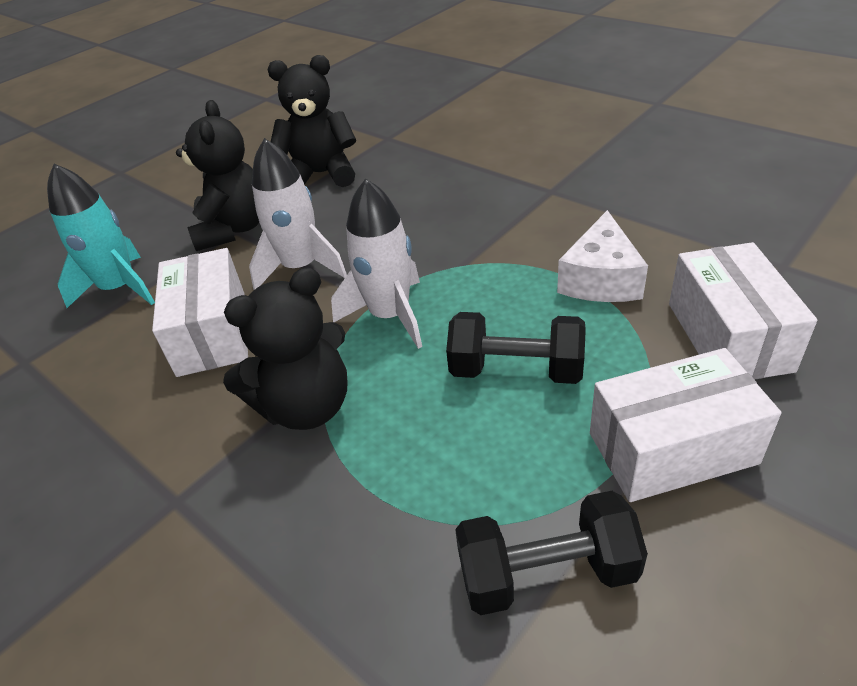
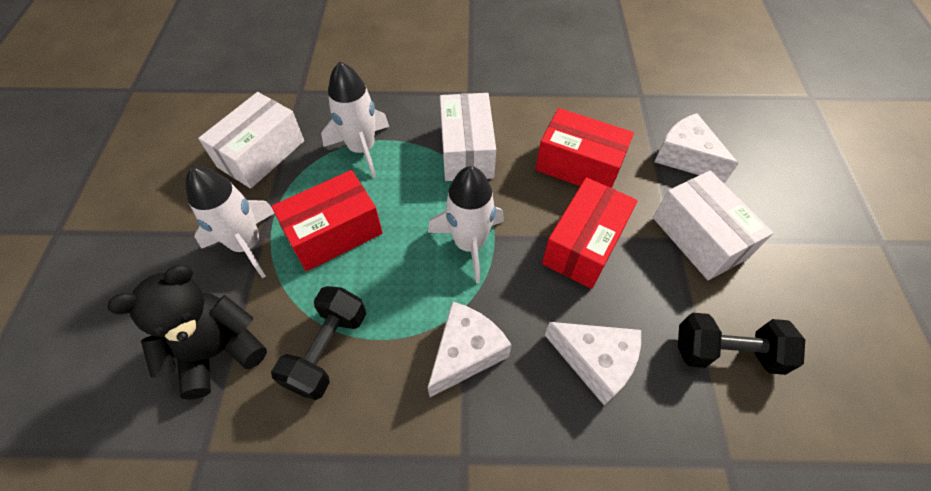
black teddy bear: 3 -> 1
red box: 0 -> 3
turquoise rocket: 1 -> 0
white cheese: 1 -> 3
white rocket: 2 -> 3

